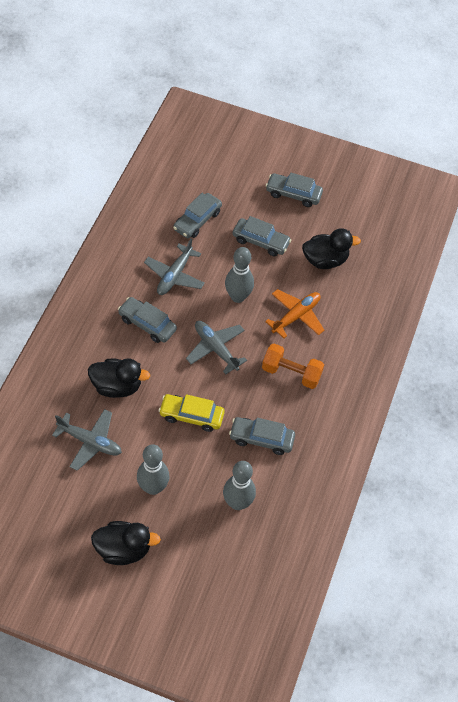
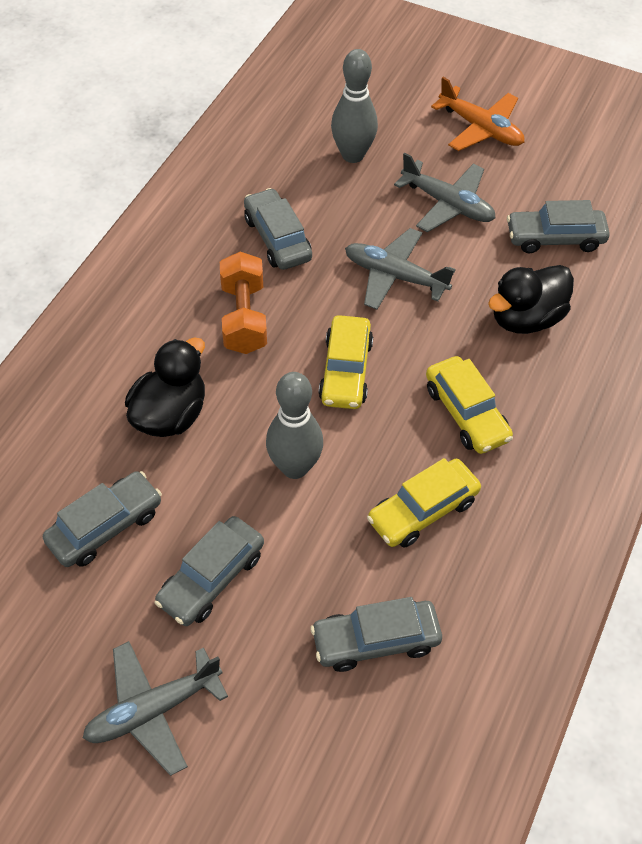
black duck: 3 -> 2
grey bowling pin: 3 -> 2
yellow car: 1 -> 3

